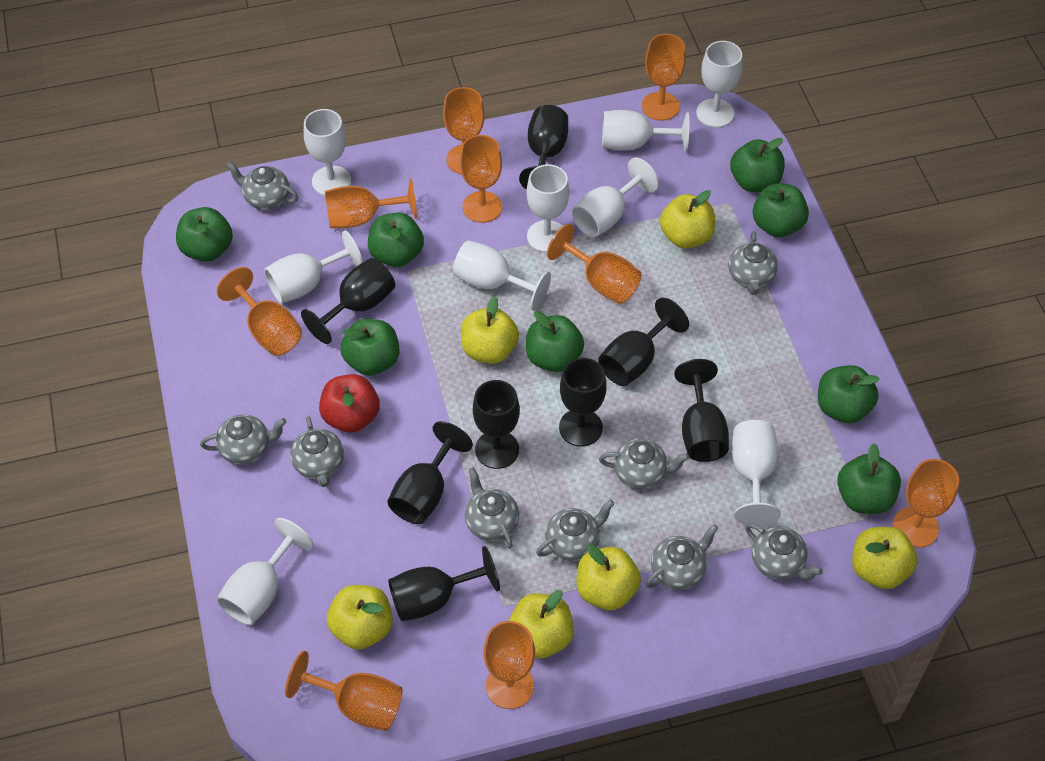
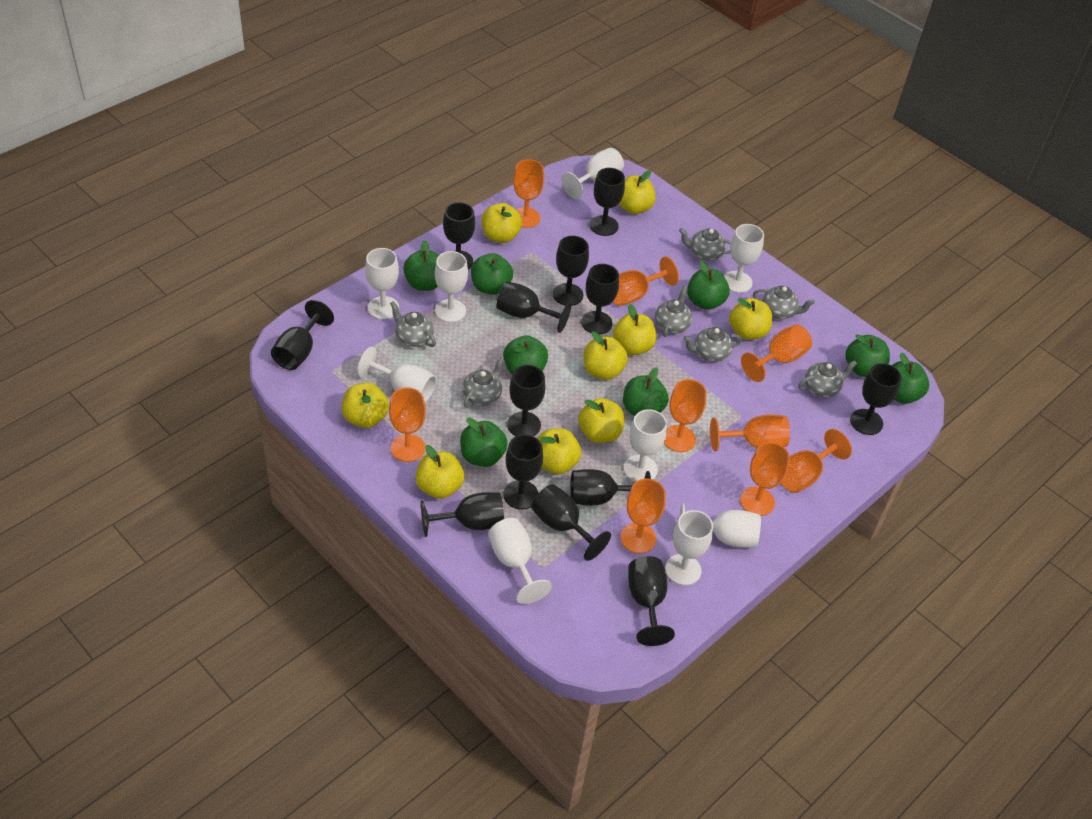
black goblet: 8 -> 13
grey teapot: 9 -> 7
red apple: 1 -> 0
yellow apple: 6 -> 9

